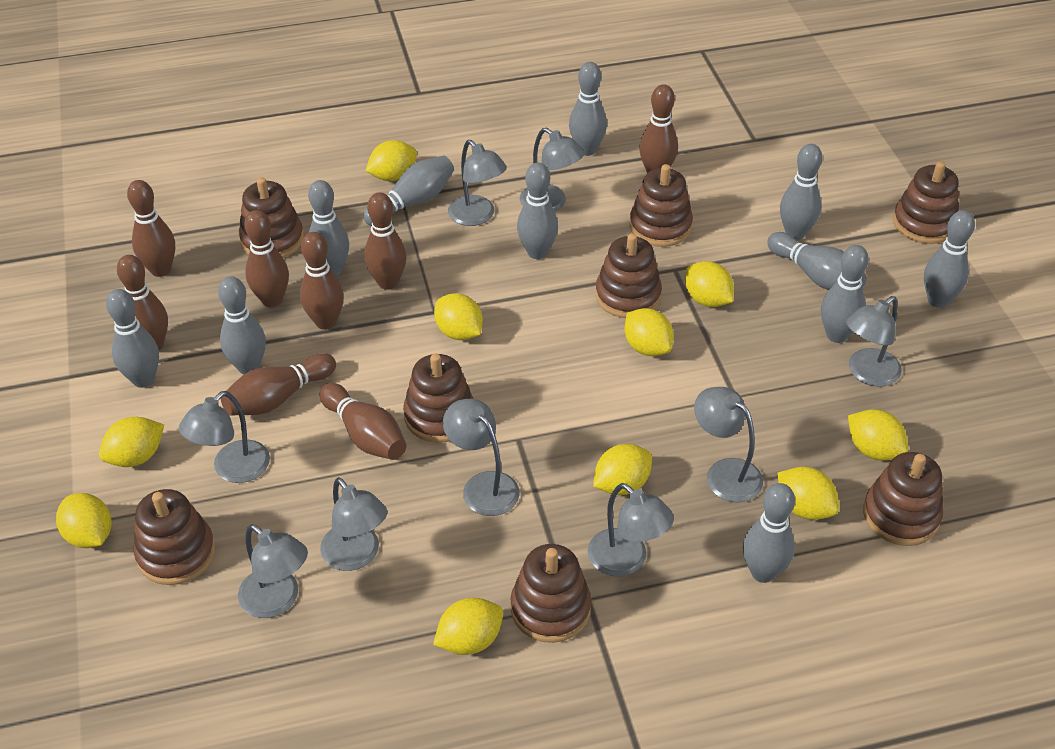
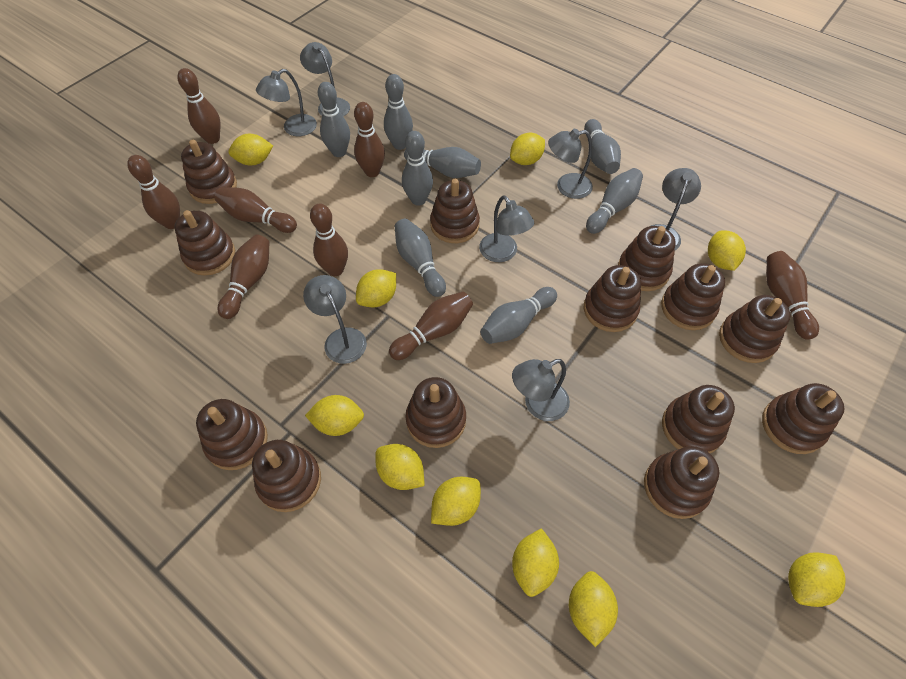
brown stacking toy: 8 -> 13
grey bowling pin: 11 -> 8
grey lamp: 9 -> 7

